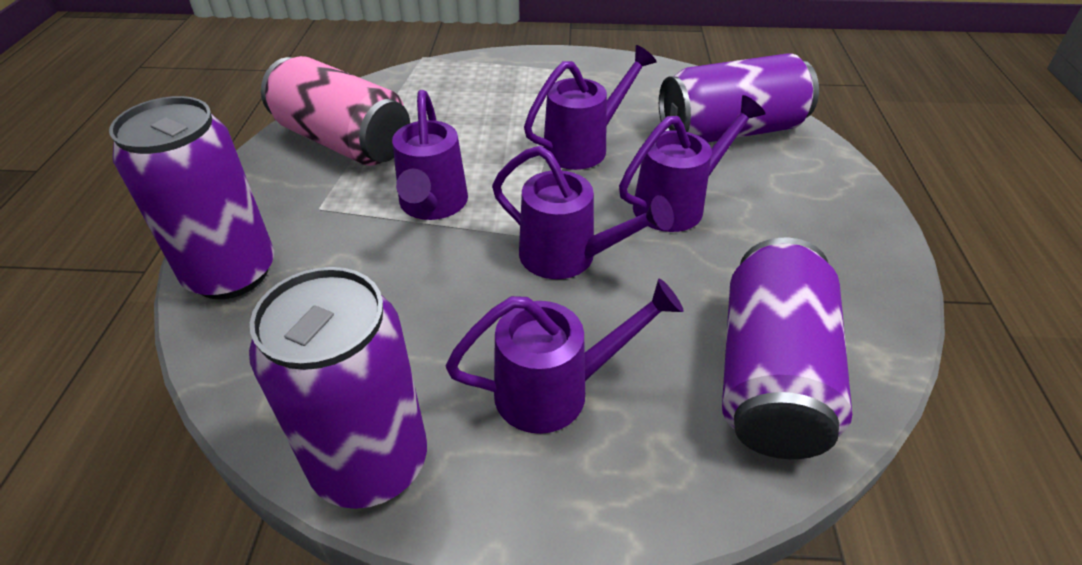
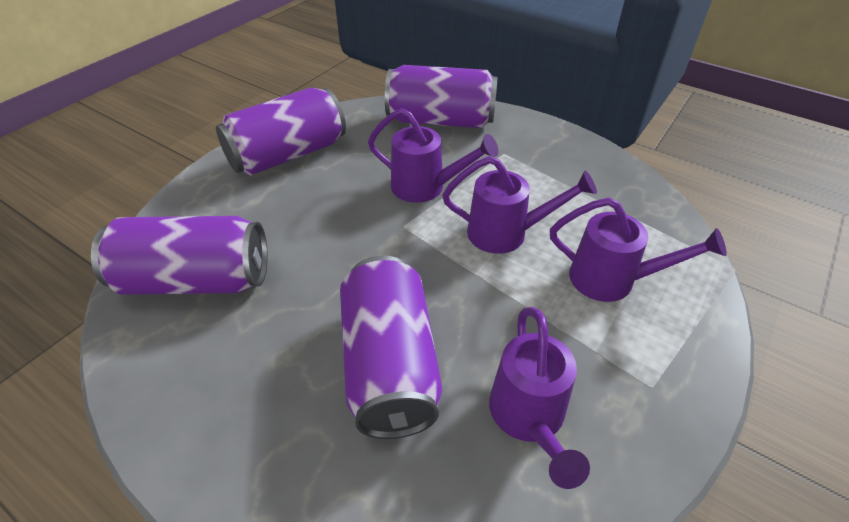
pink can: 1 -> 0
purple watering can: 5 -> 4

